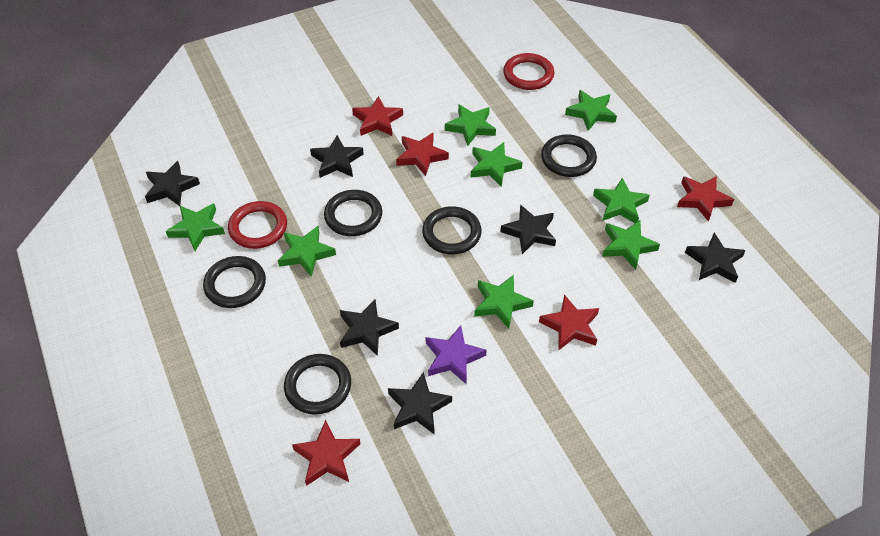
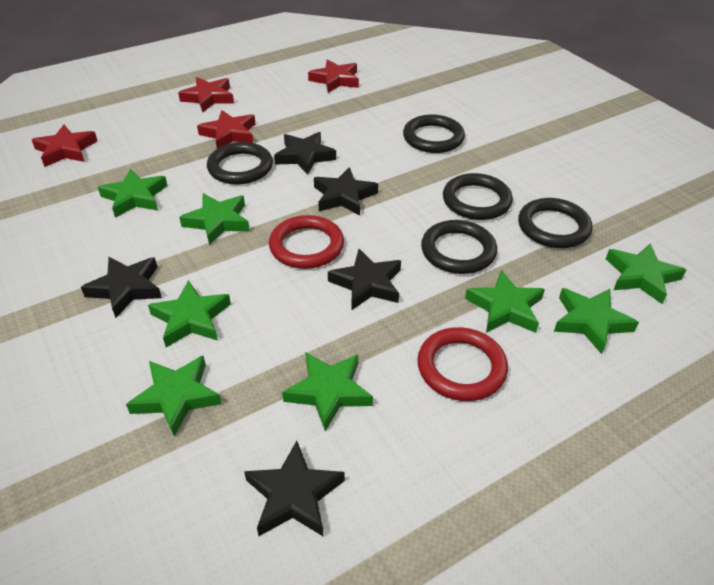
black star: 6 -> 5
purple star: 1 -> 0
red star: 5 -> 4

